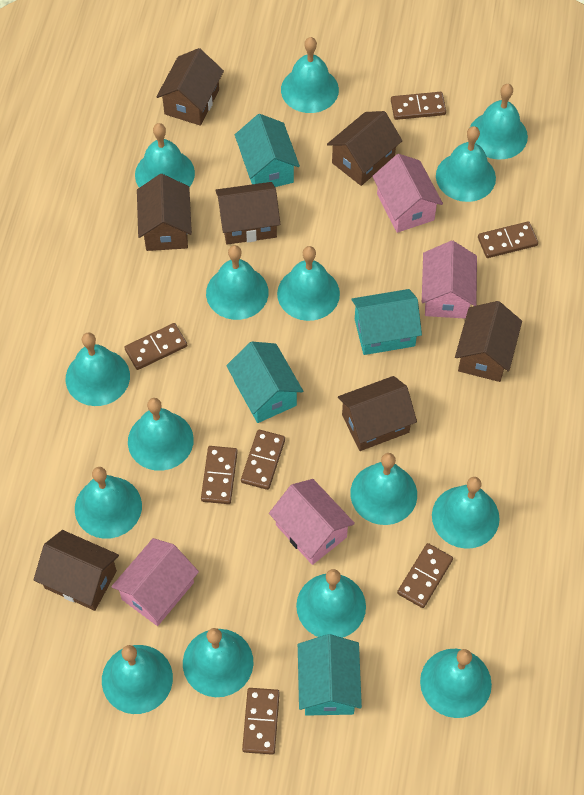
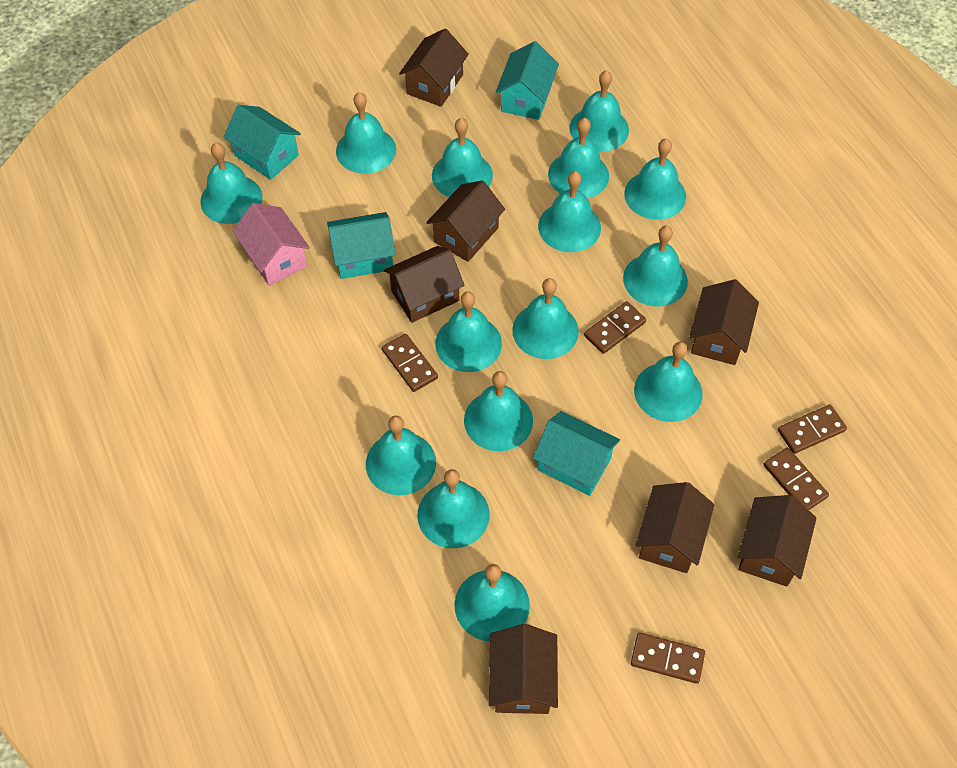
brown domino: 7 -> 5
pink house: 4 -> 1

